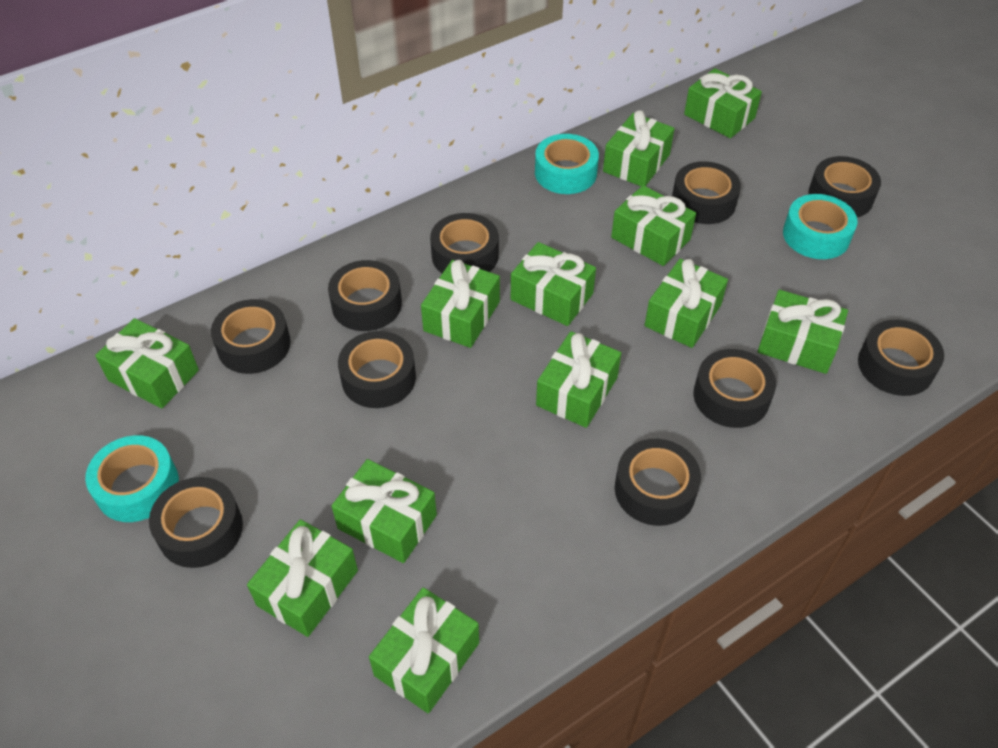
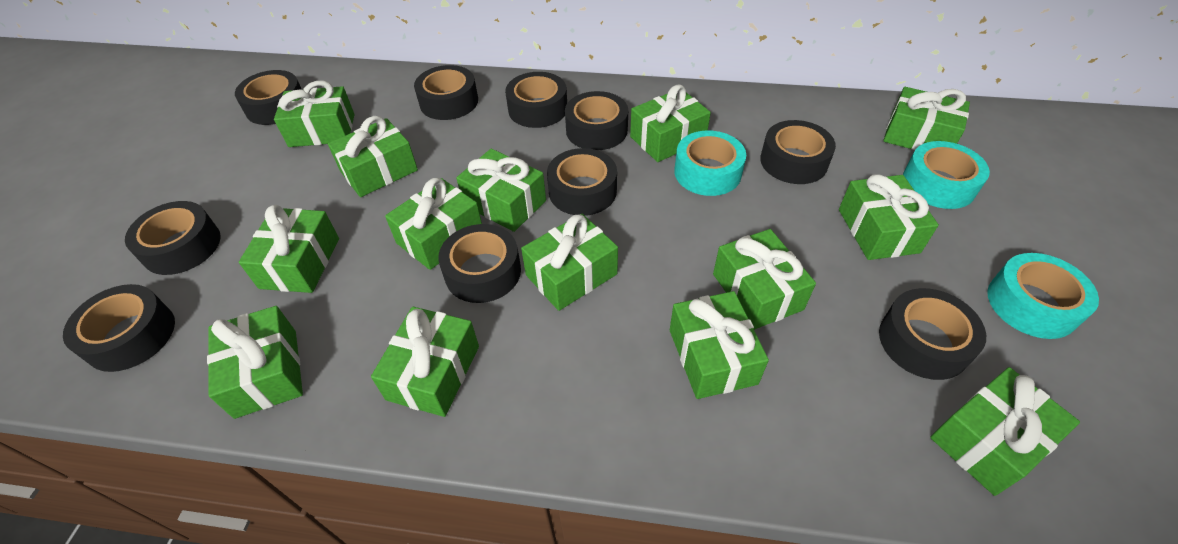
green gift: 12 -> 14

